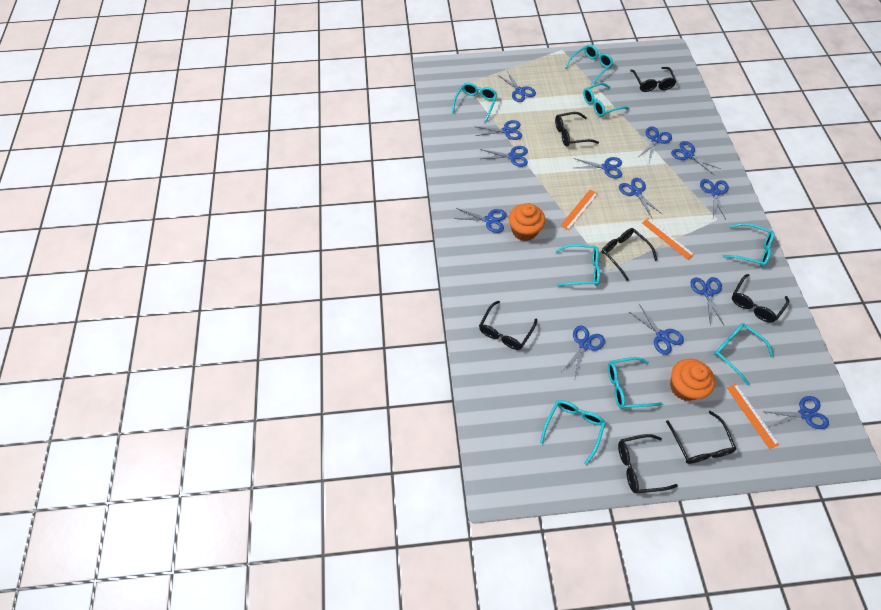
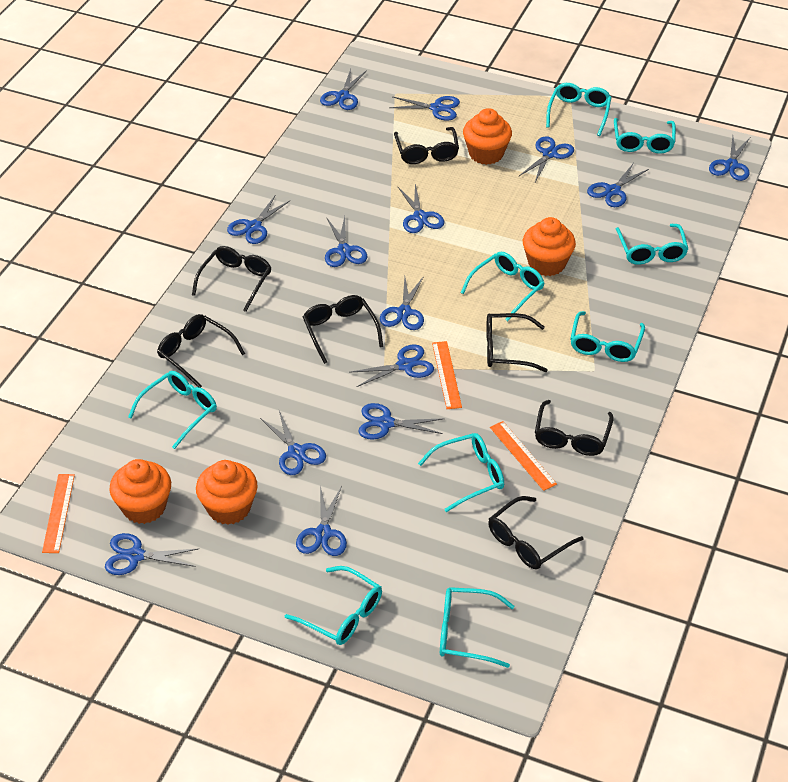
blue scissors: 13 -> 14
orange cupcake: 2 -> 4
turquoise glasses: 8 -> 9

